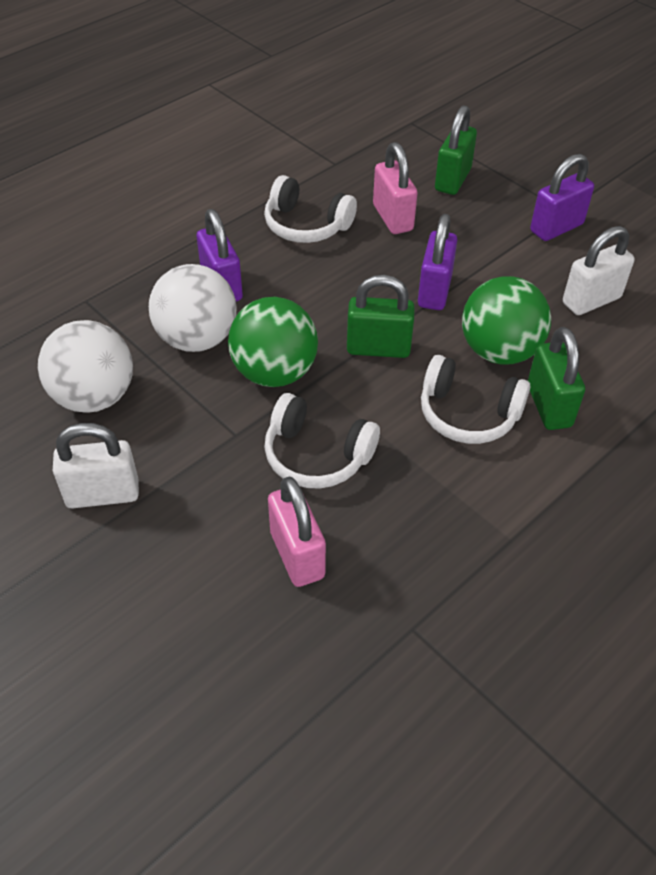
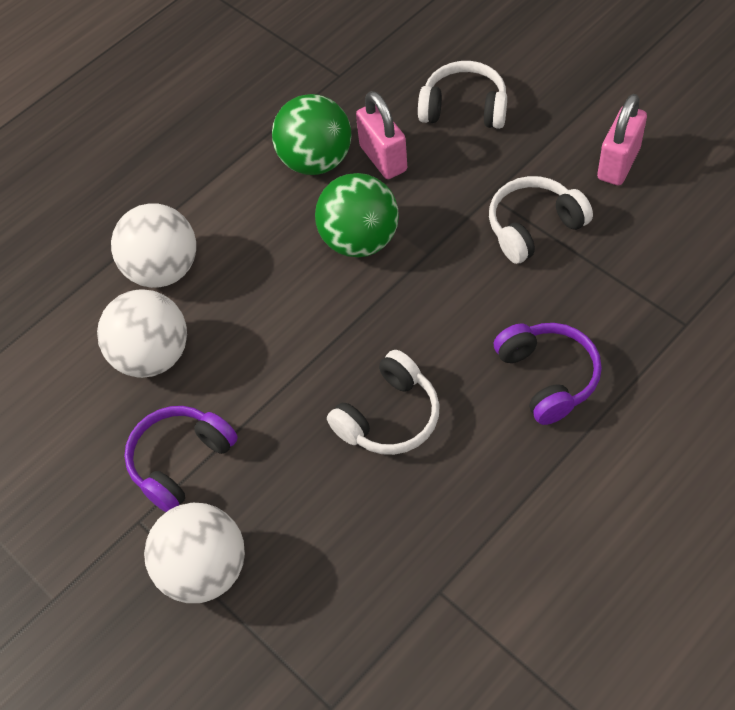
green padlock: 3 -> 0
purple headphones: 0 -> 2
purple padlock: 3 -> 0
white ball: 2 -> 3
white padlock: 2 -> 0

